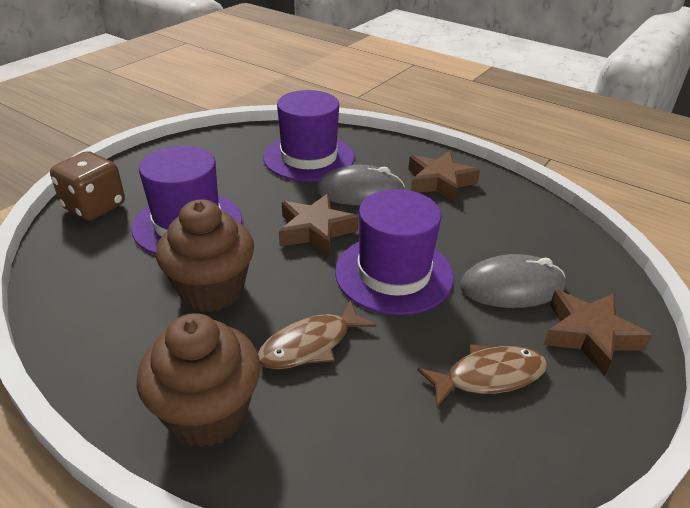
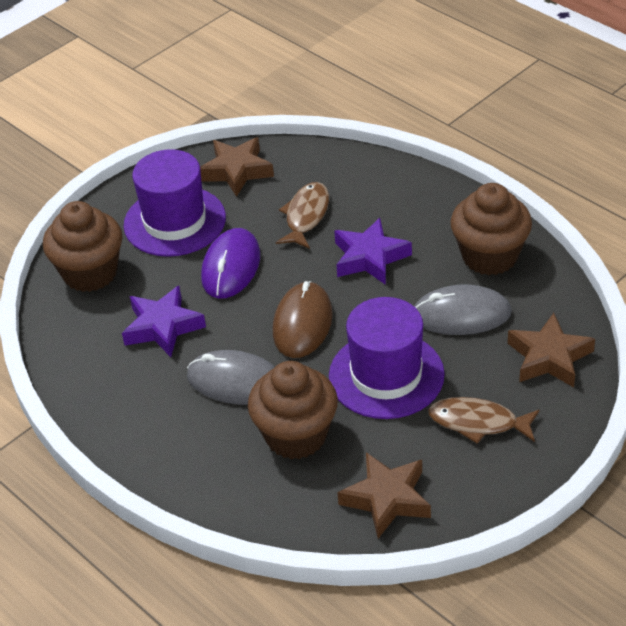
brown cupcake: 2 -> 3
brown dice: 1 -> 0
brown mouse: 0 -> 1
purple hat: 3 -> 2
purple mouse: 0 -> 1
purple star: 0 -> 2

